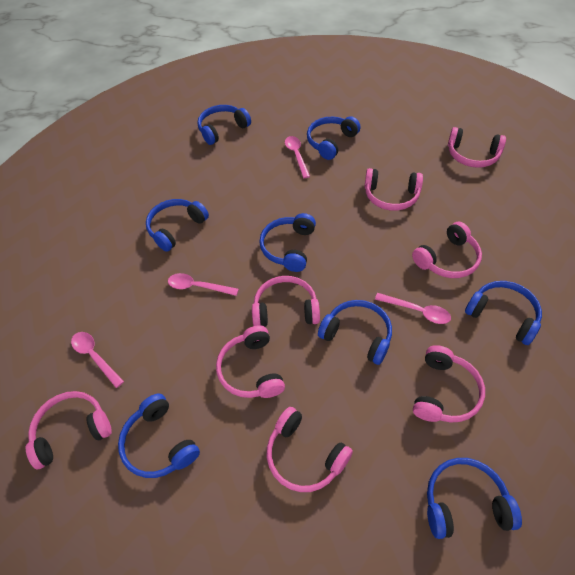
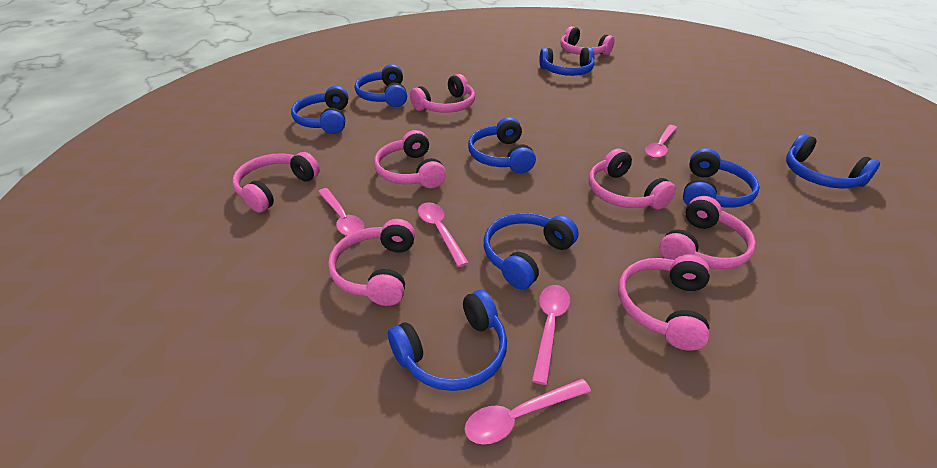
pink spoon: 4 -> 5

